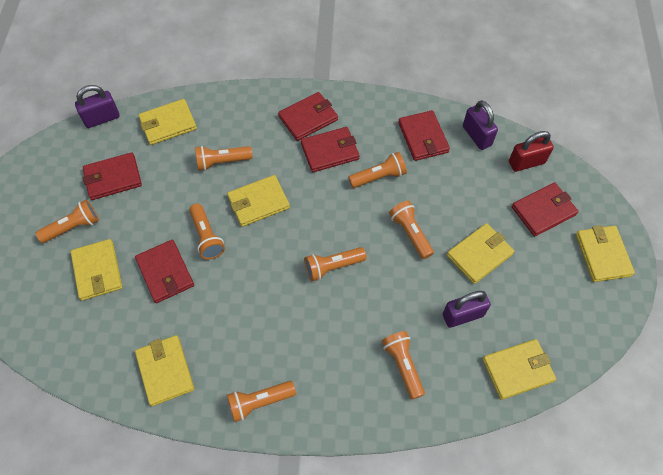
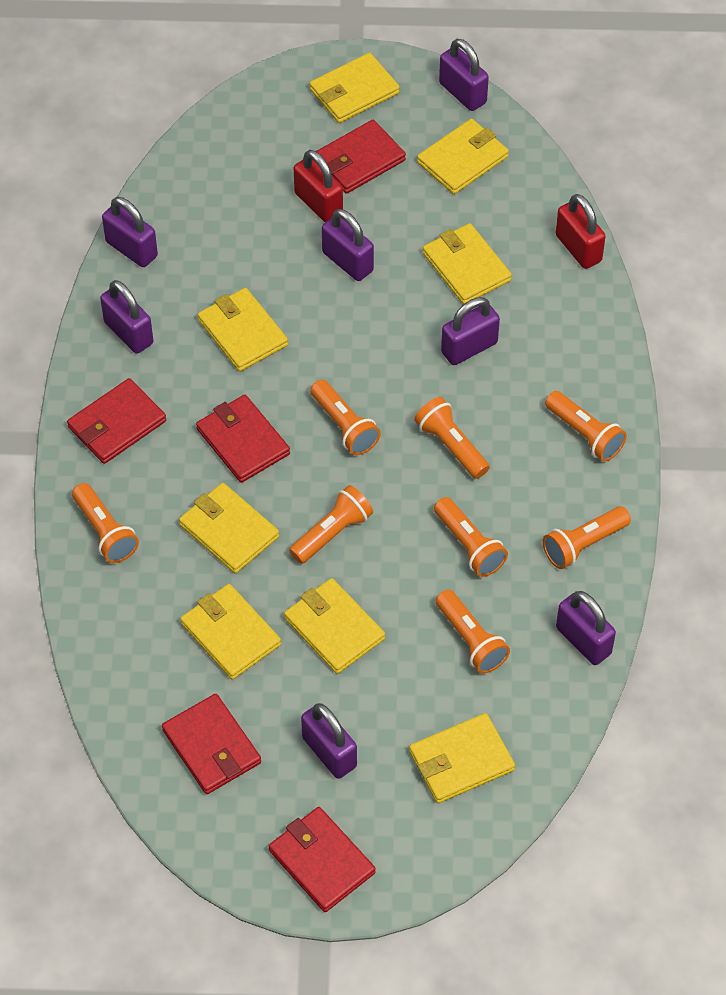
purple padlock: 3 -> 7
red padlock: 1 -> 2
red wallet: 6 -> 5
yellow wallet: 7 -> 8

